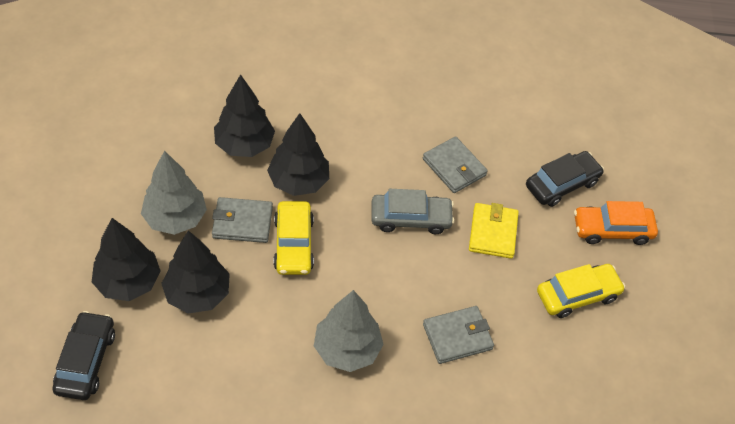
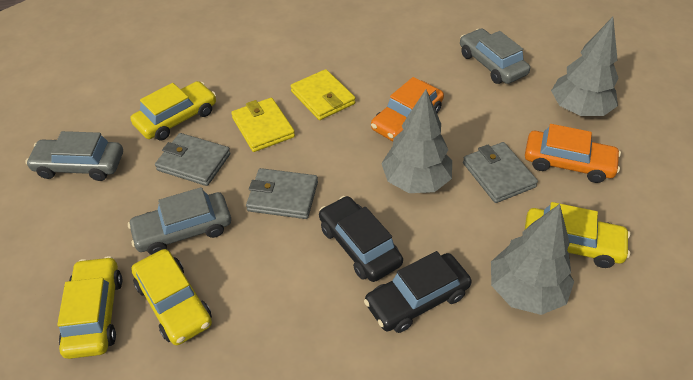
black tree: 4 -> 0
grey car: 1 -> 3
grey tree: 2 -> 3
orange car: 1 -> 2
yellow car: 2 -> 4
yellow wallet: 1 -> 2

